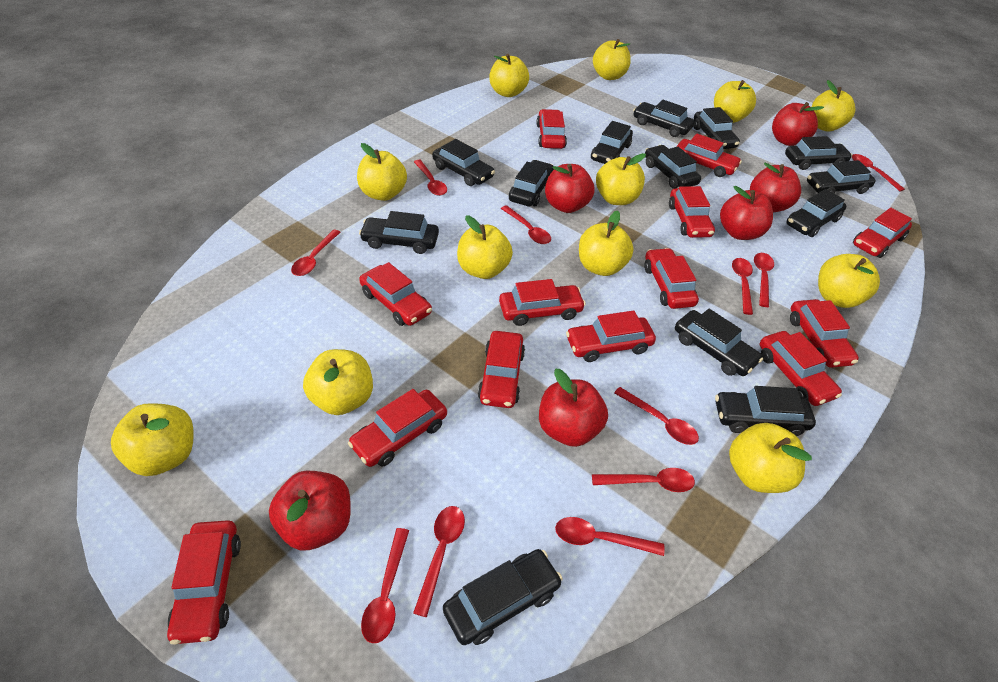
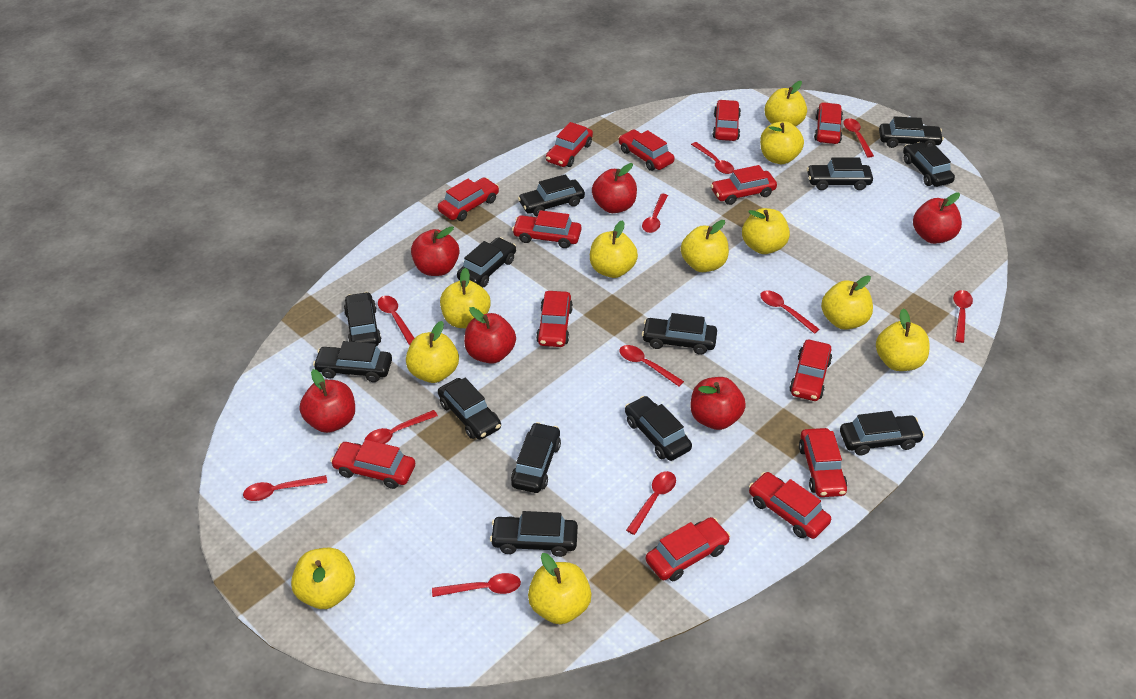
yellow apple: 12 -> 11

